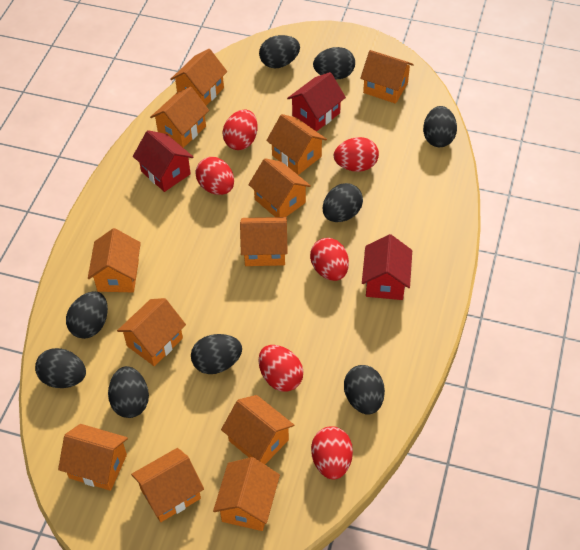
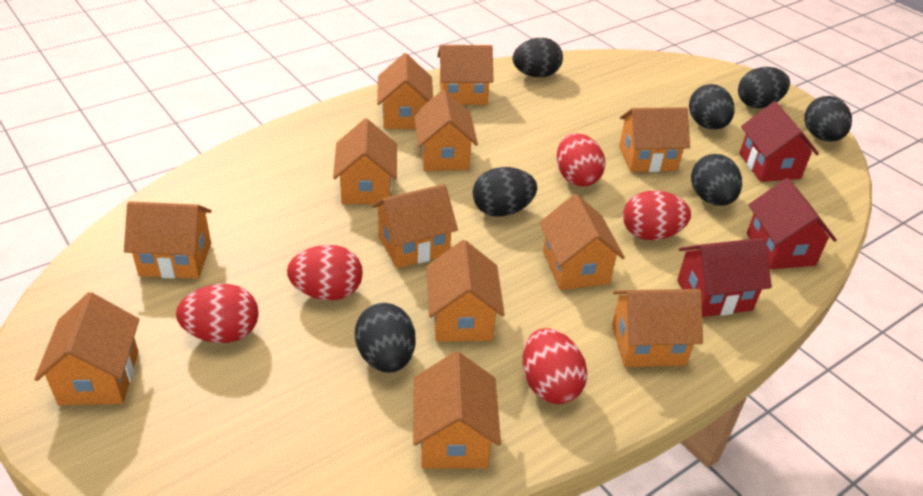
black egg: 9 -> 7
red egg: 6 -> 5

